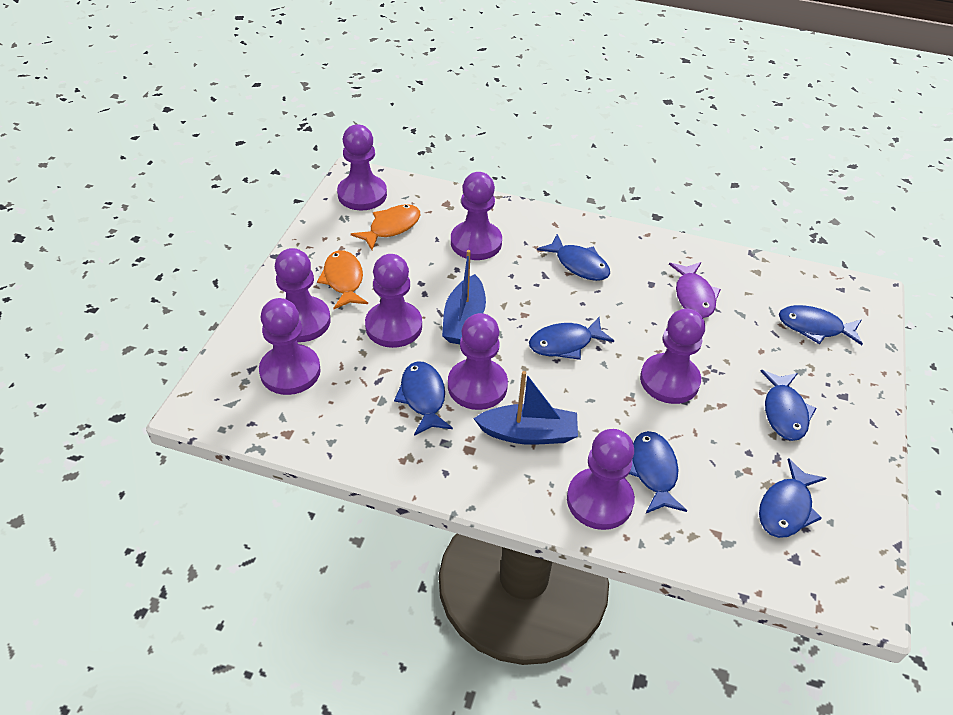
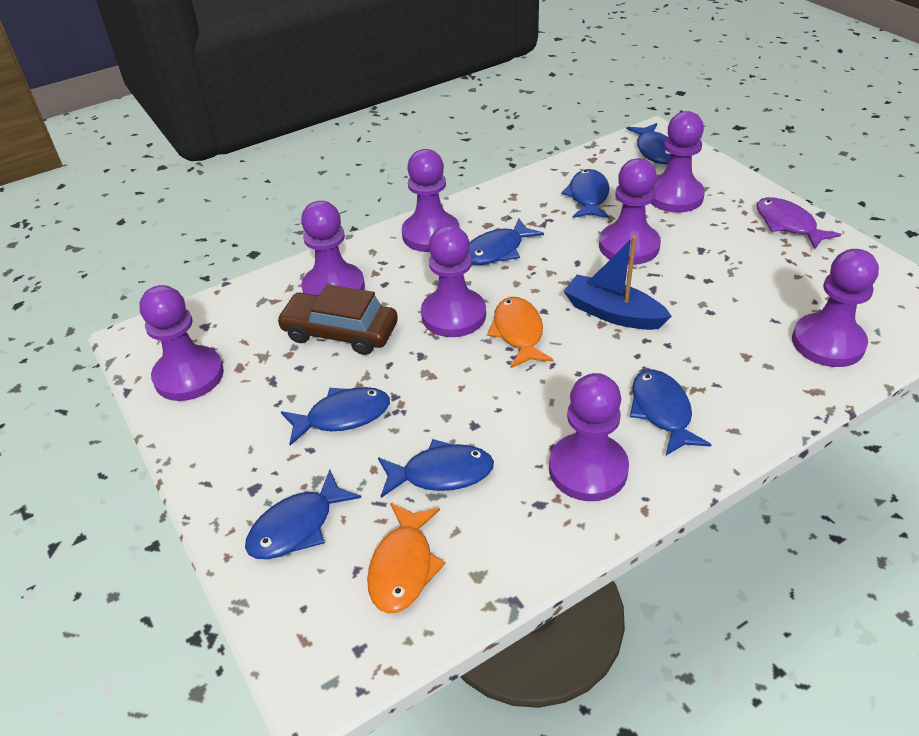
blue boat: 2 -> 1
brown car: 0 -> 1

